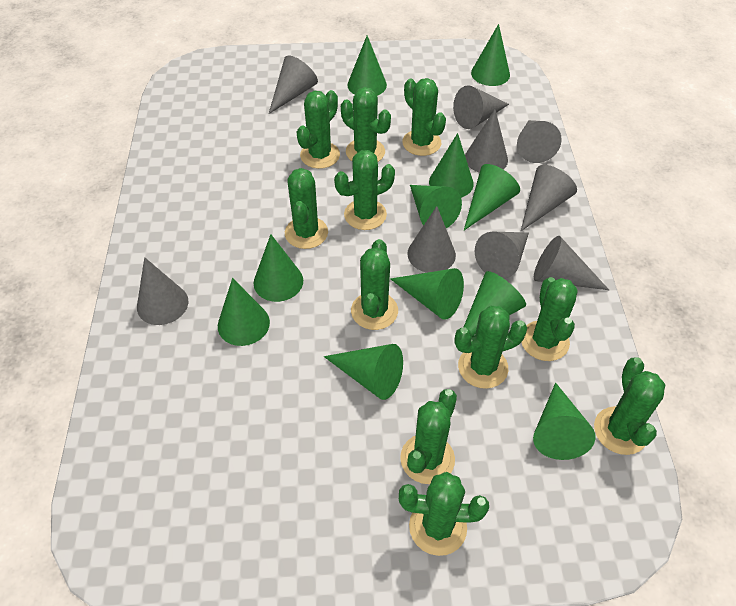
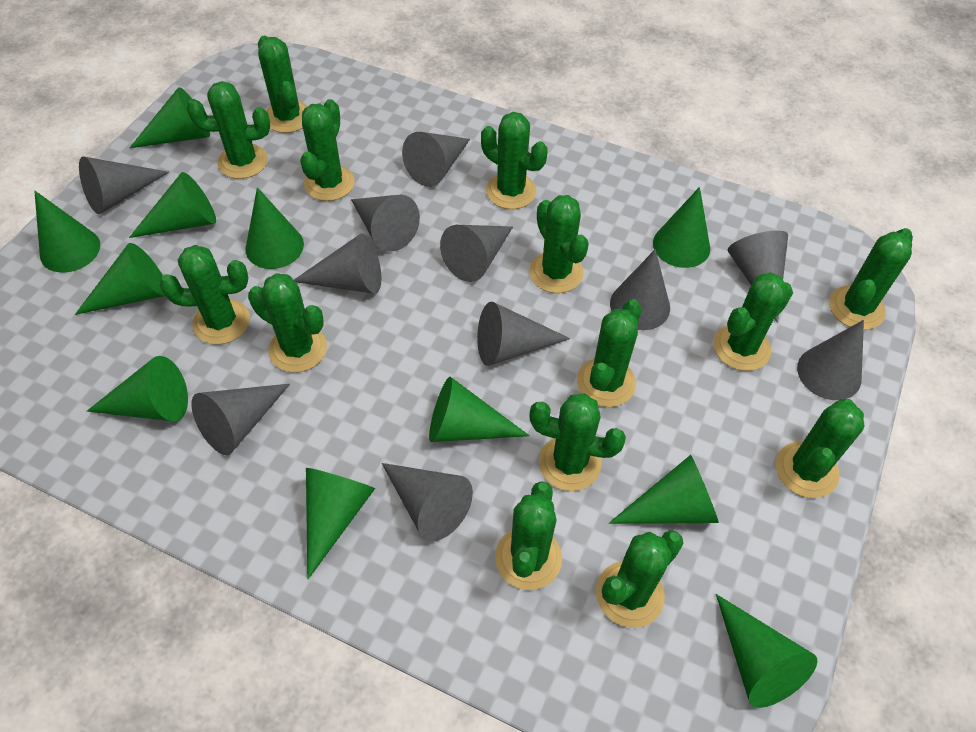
green cactus: 11 -> 14
grey cone: 9 -> 11

